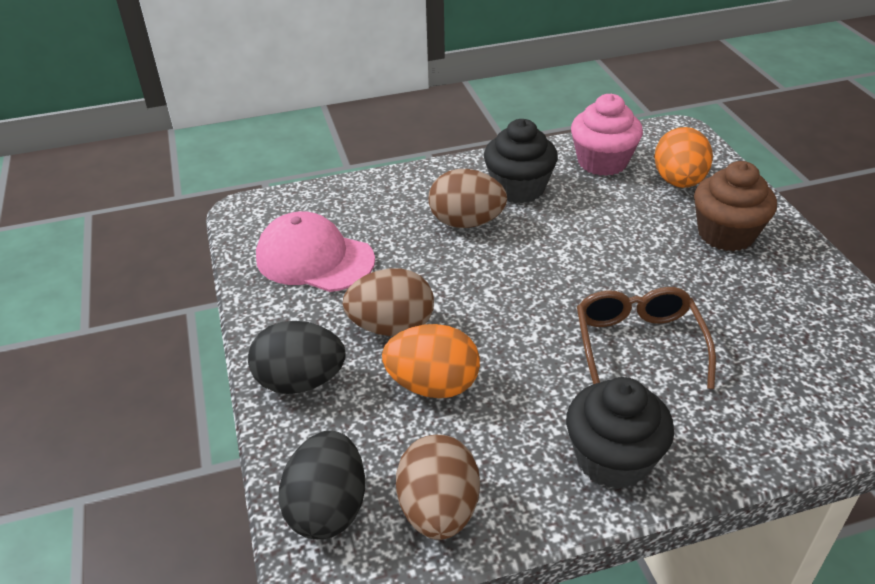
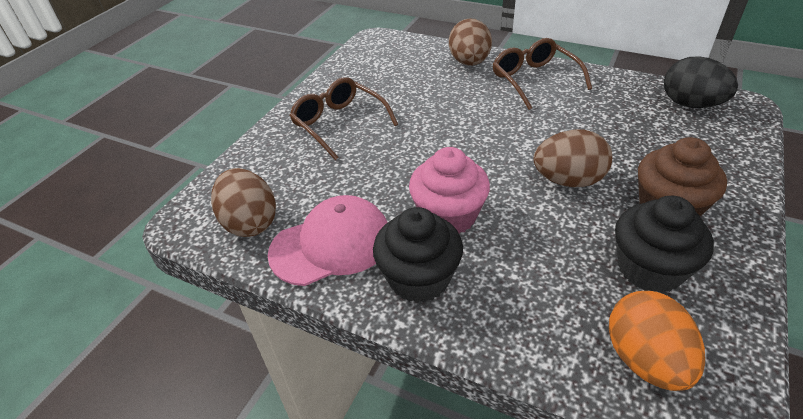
black egg: 2 -> 1
brown glasses: 1 -> 2
orange egg: 2 -> 1

